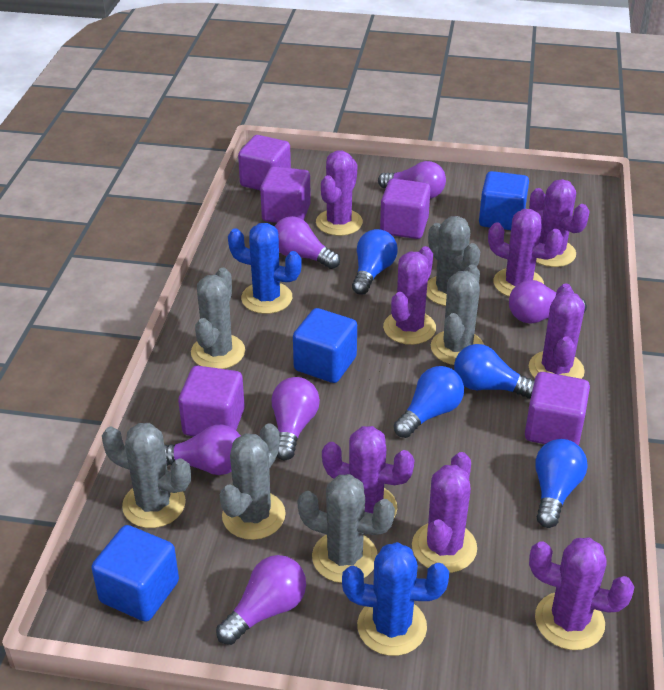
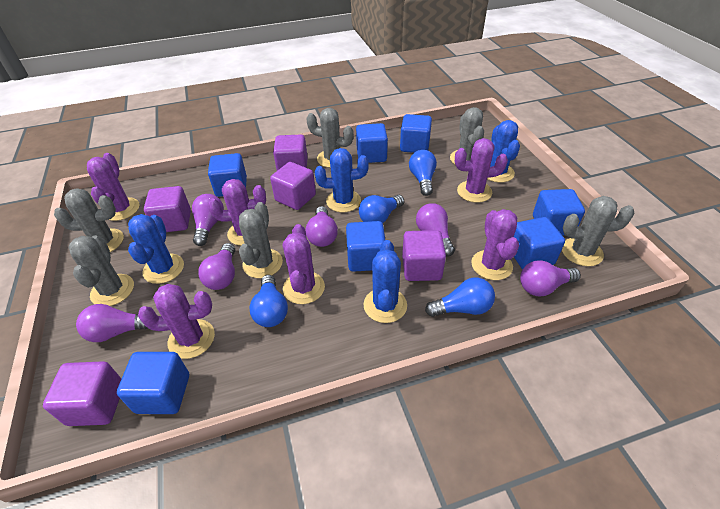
blue cactus: 2 -> 4
blue cube: 3 -> 7
purple cactus: 8 -> 6

